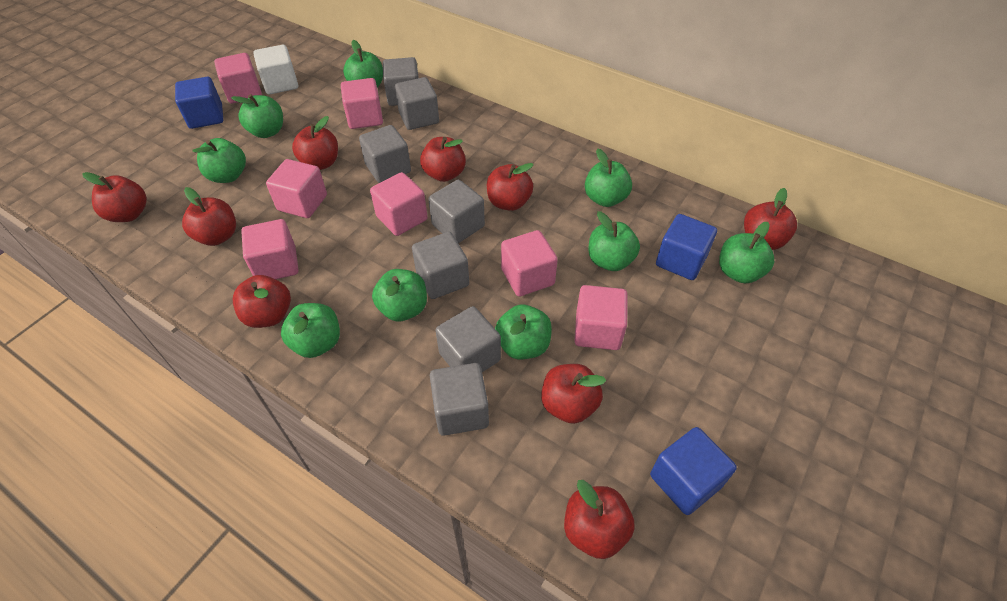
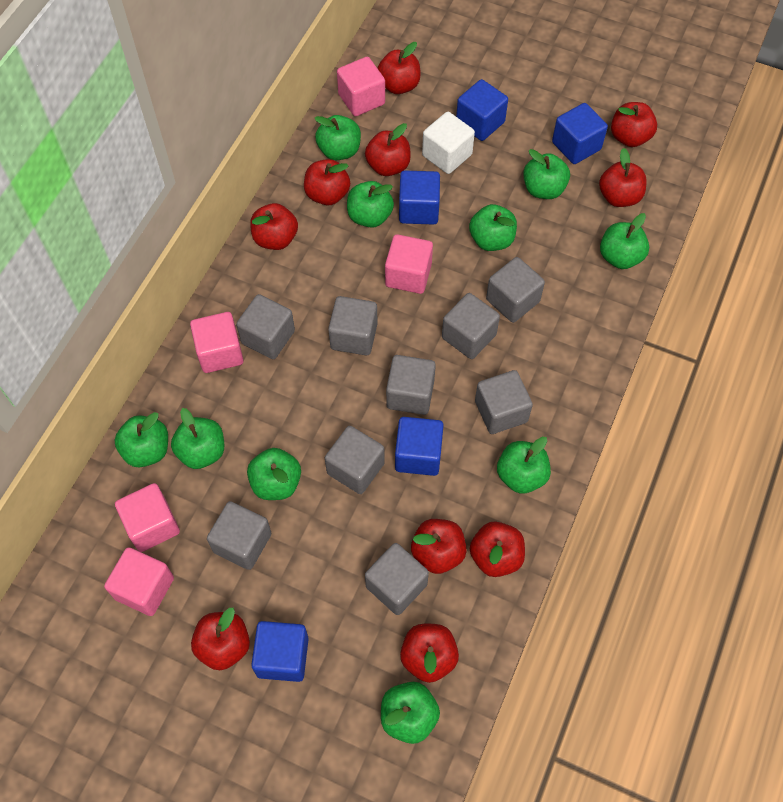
blue cube: 3 -> 5
green apple: 9 -> 10
grey cube: 7 -> 9
pink cube: 7 -> 5
red apple: 9 -> 10

